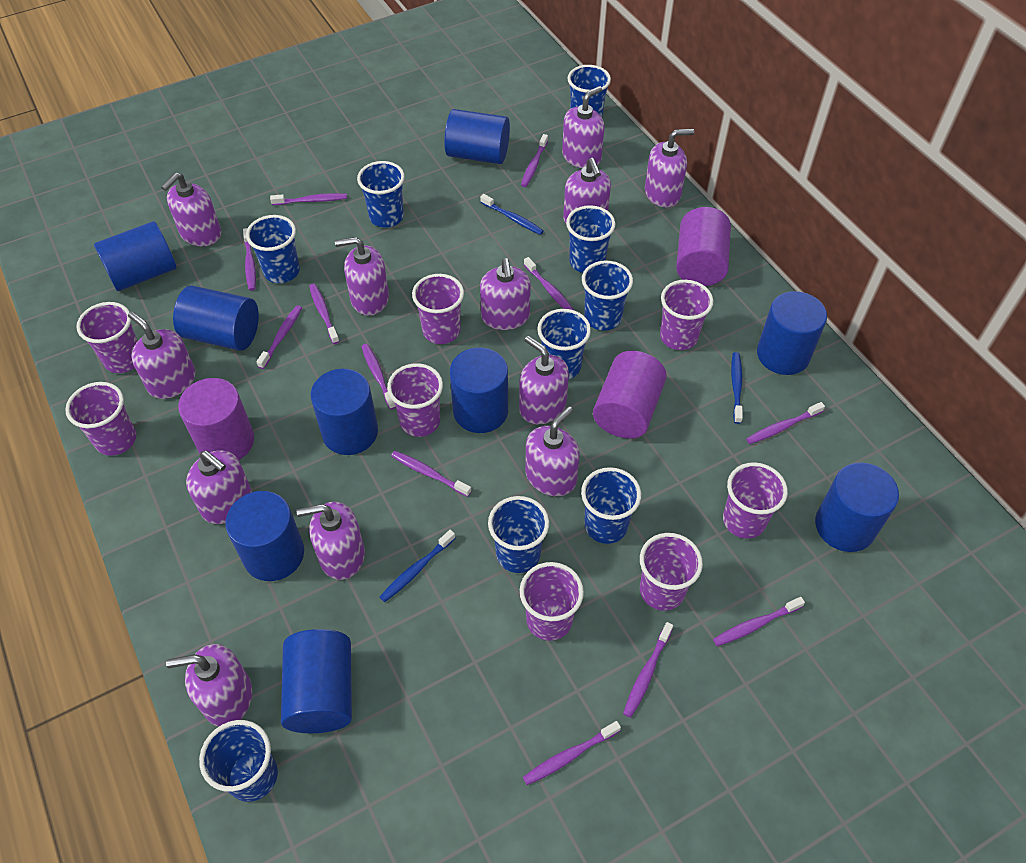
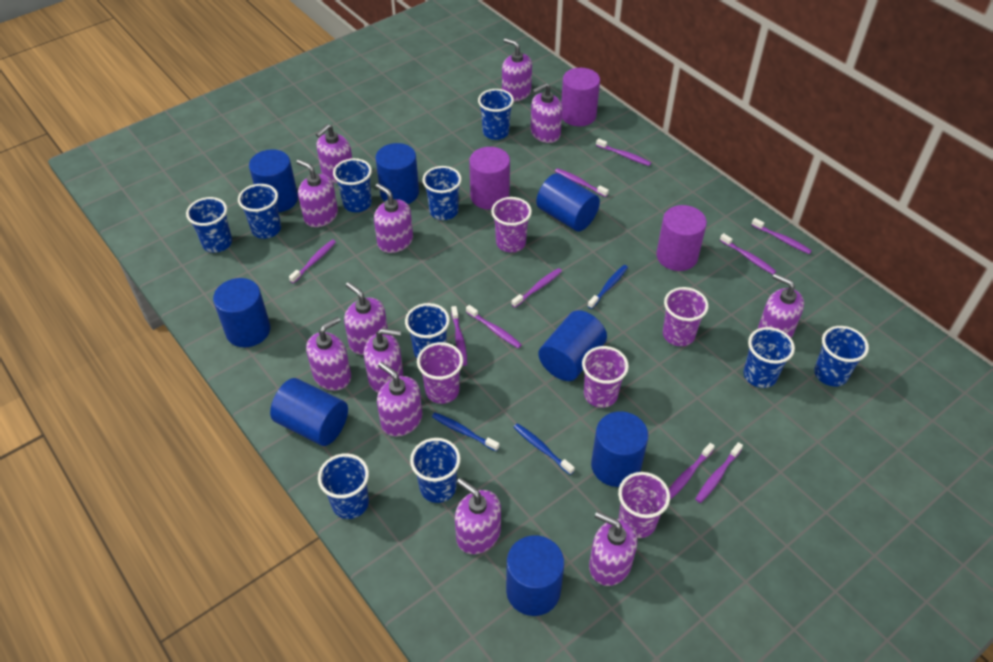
blue cup: 9 -> 10
blue cylinder: 9 -> 8
purple cup: 8 -> 5
purple toothbrush: 12 -> 10

